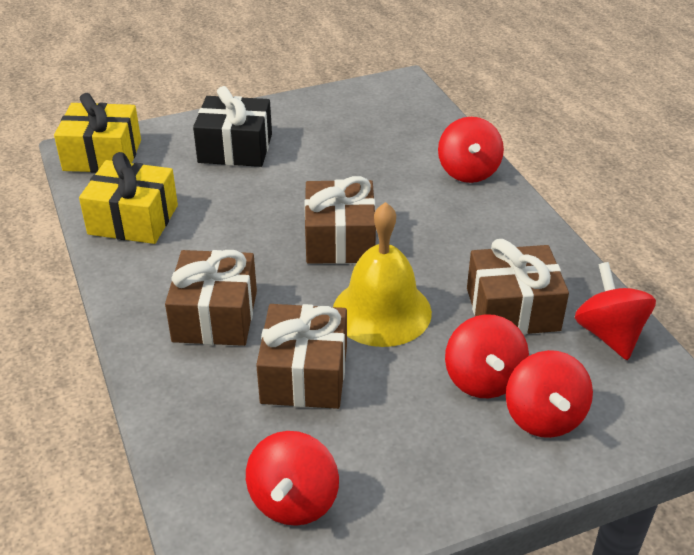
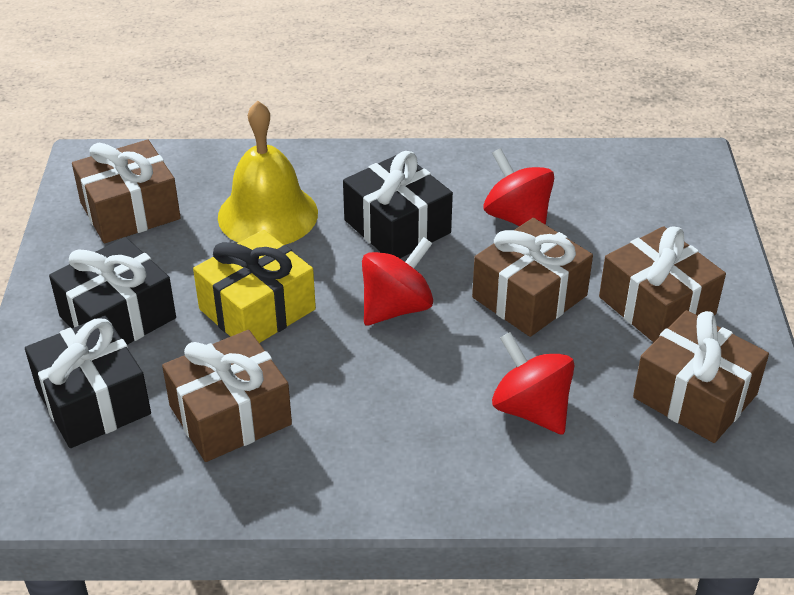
black gift: 1 -> 3
brown gift: 4 -> 5
red spinning top: 5 -> 3
yellow gift: 2 -> 1

